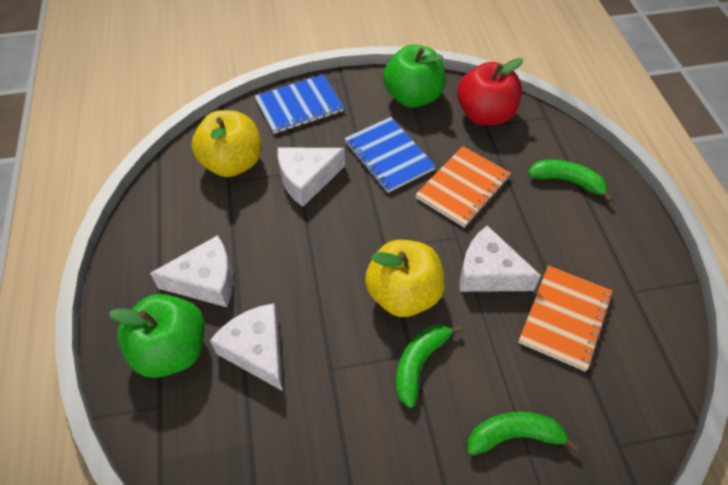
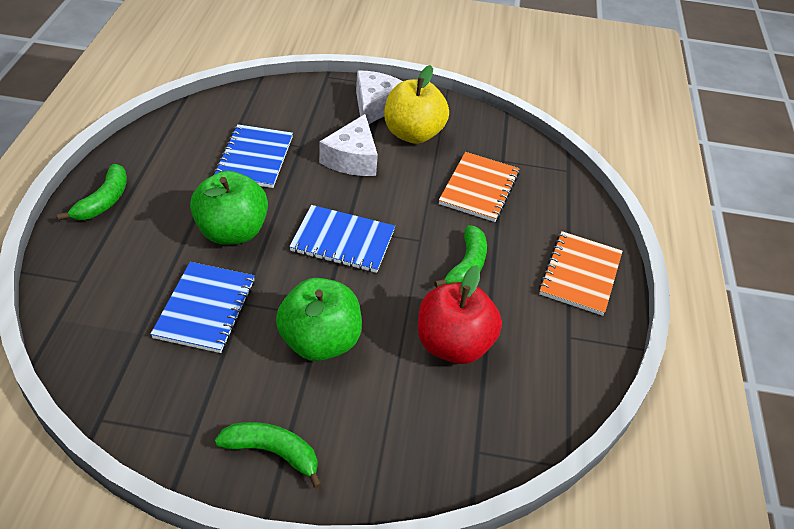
blue notebook: 2 -> 3
white cheese: 4 -> 2
yellow apple: 2 -> 1

